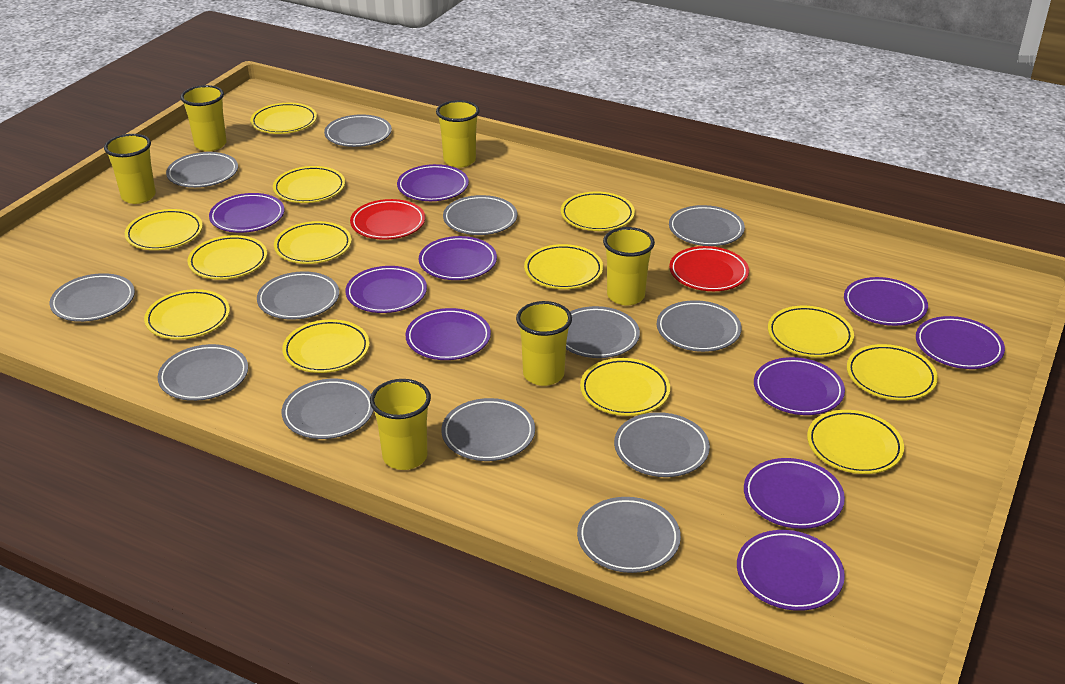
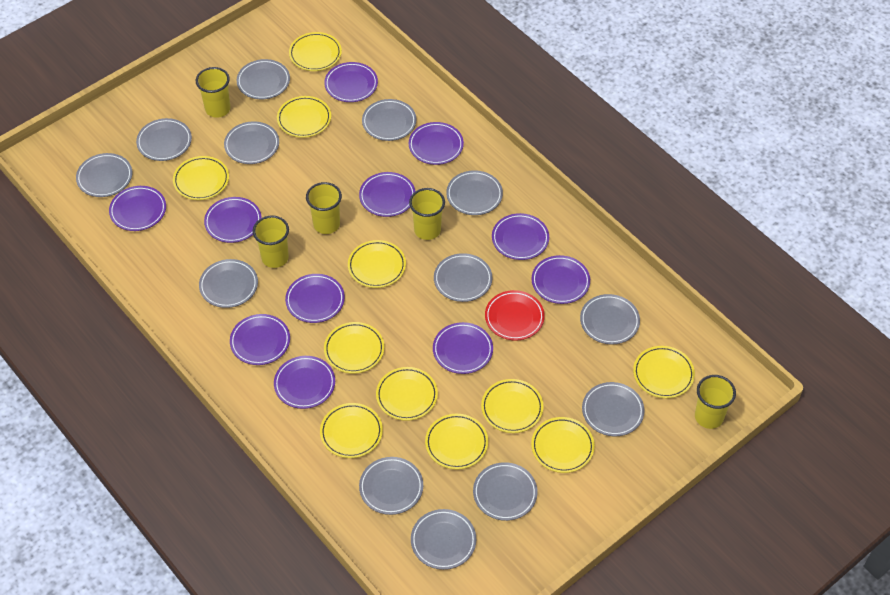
purple plate: 10 -> 11
red plate: 2 -> 1
yellow cup: 6 -> 5
yellow plate: 13 -> 11

